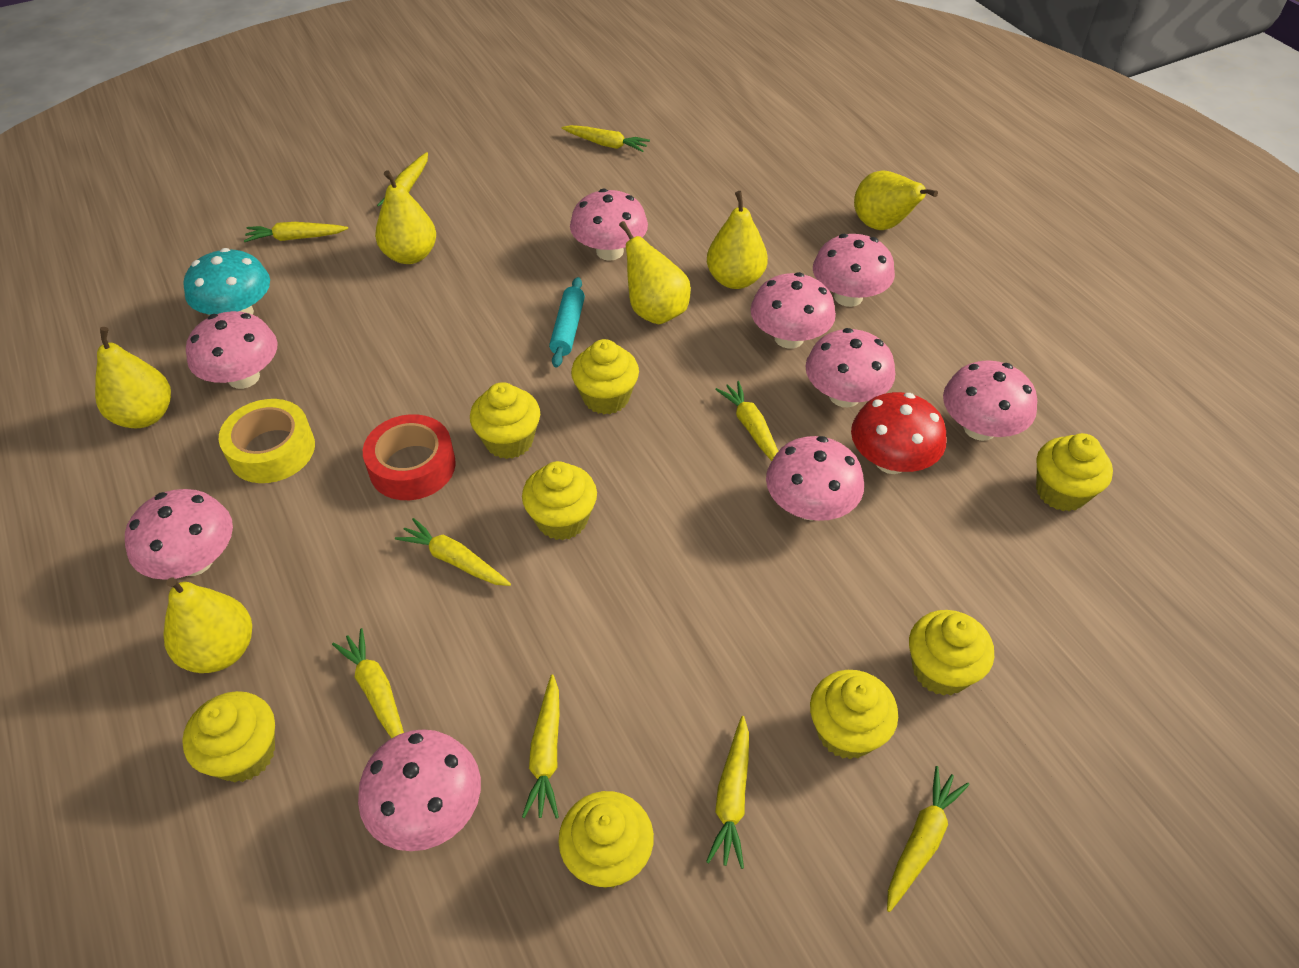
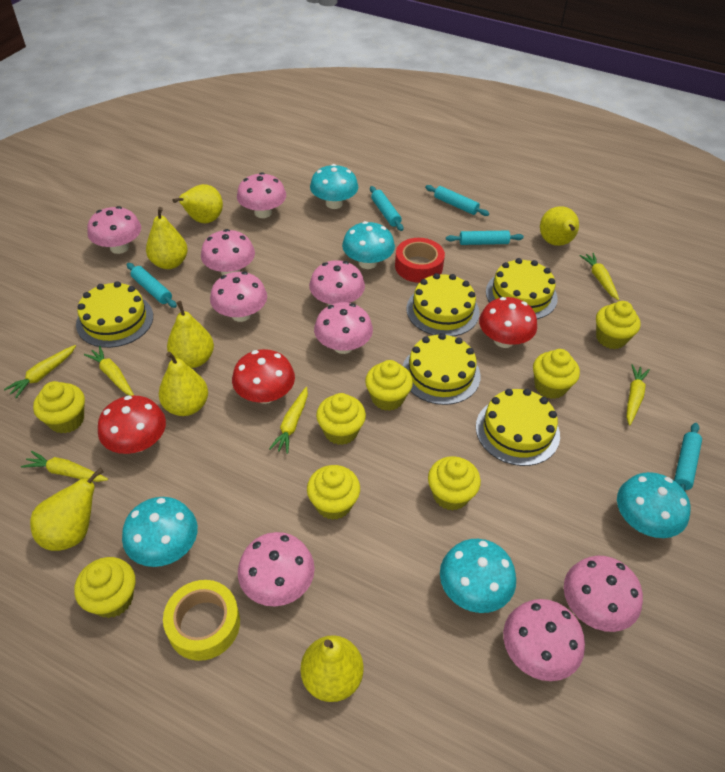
red mushroom: 1 -> 3
turquoise mushroom: 1 -> 5
turquoise rolling pin: 1 -> 5
yellow cake: 0 -> 5
yellow carrot: 9 -> 6
yellow pear: 6 -> 7

